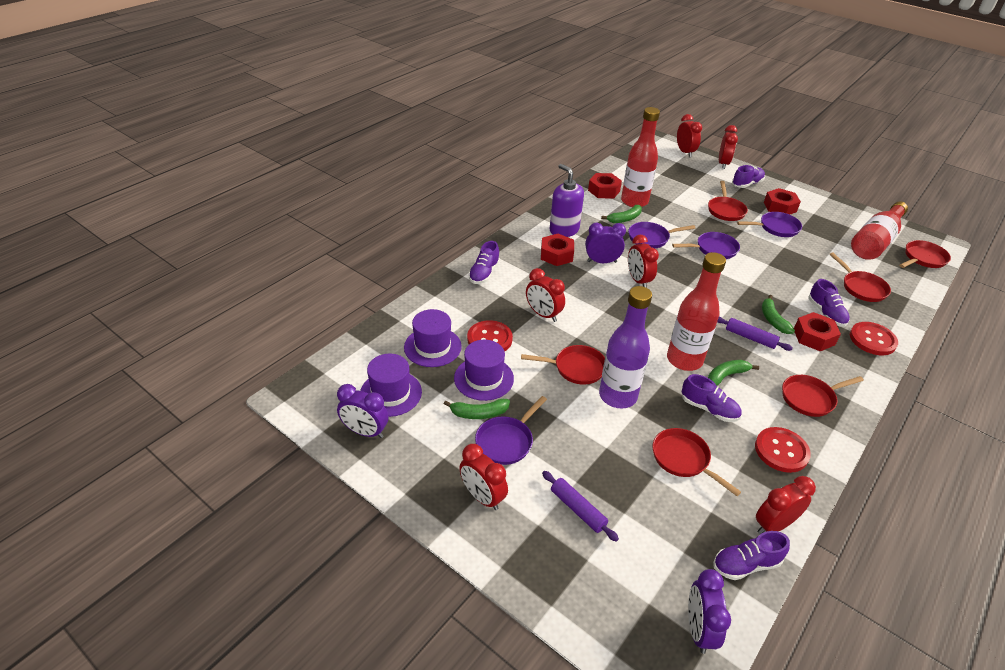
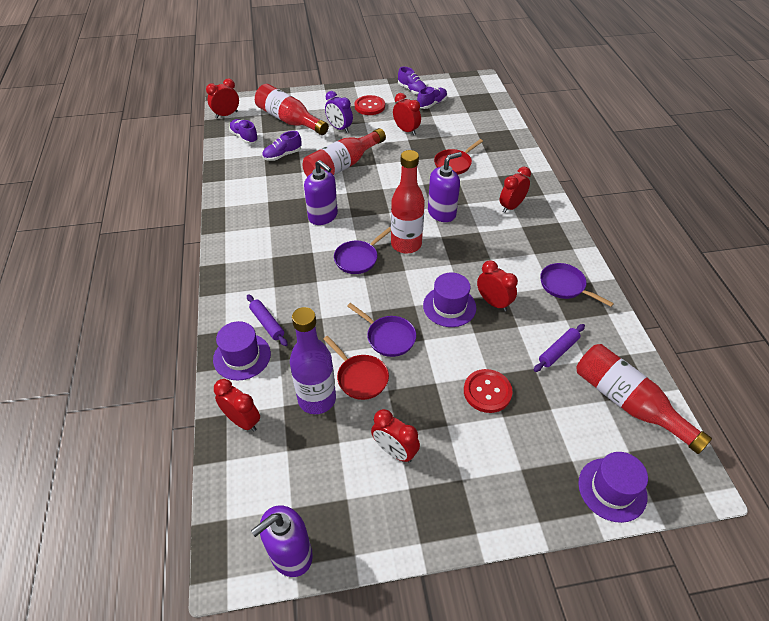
green banana: 4 -> 0
purple clock: 3 -> 1
purple pan: 4 -> 3
purple shoe: 5 -> 4
purple soap dispenser: 1 -> 3
red bottle: 3 -> 4
red button: 3 -> 2
red nut: 4 -> 0
red pan: 6 -> 2

